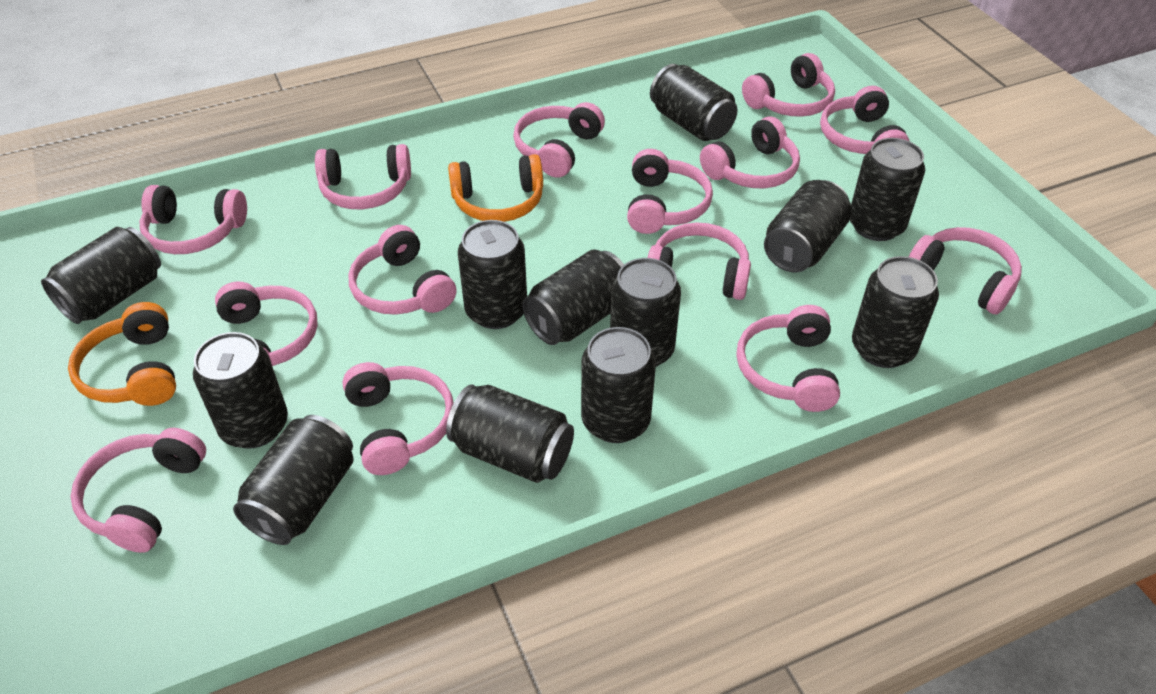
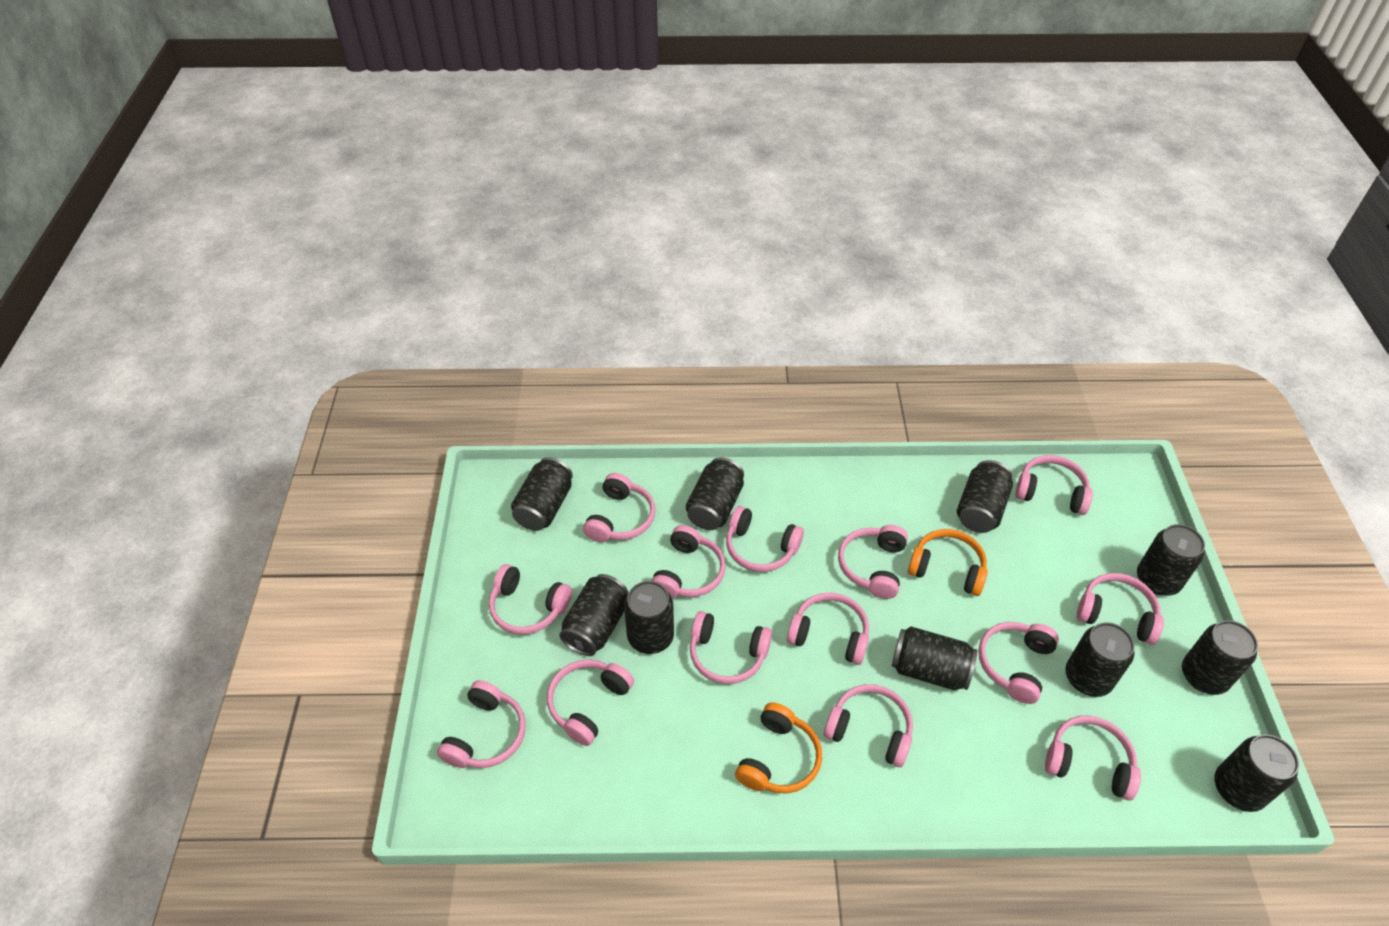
black can: 12 -> 10

